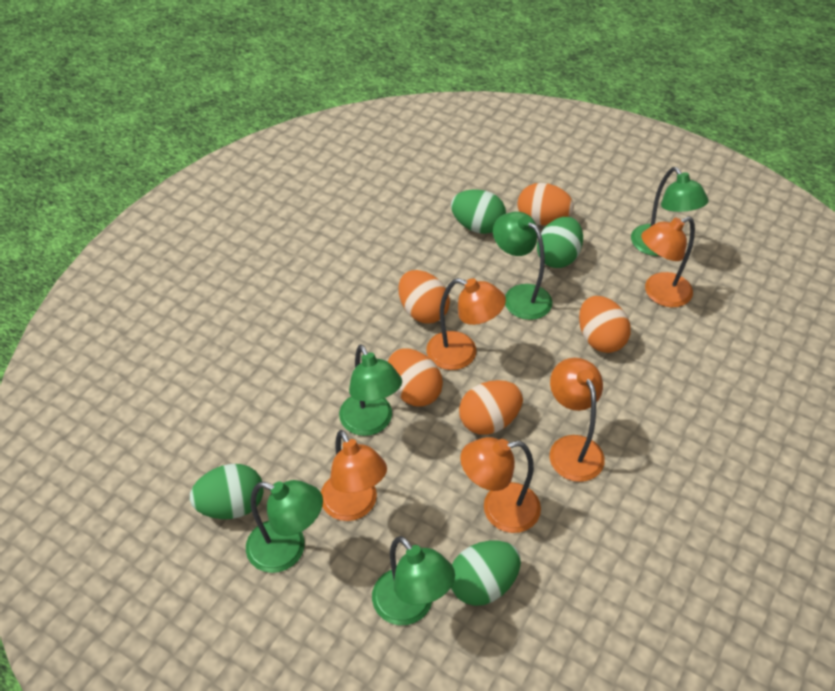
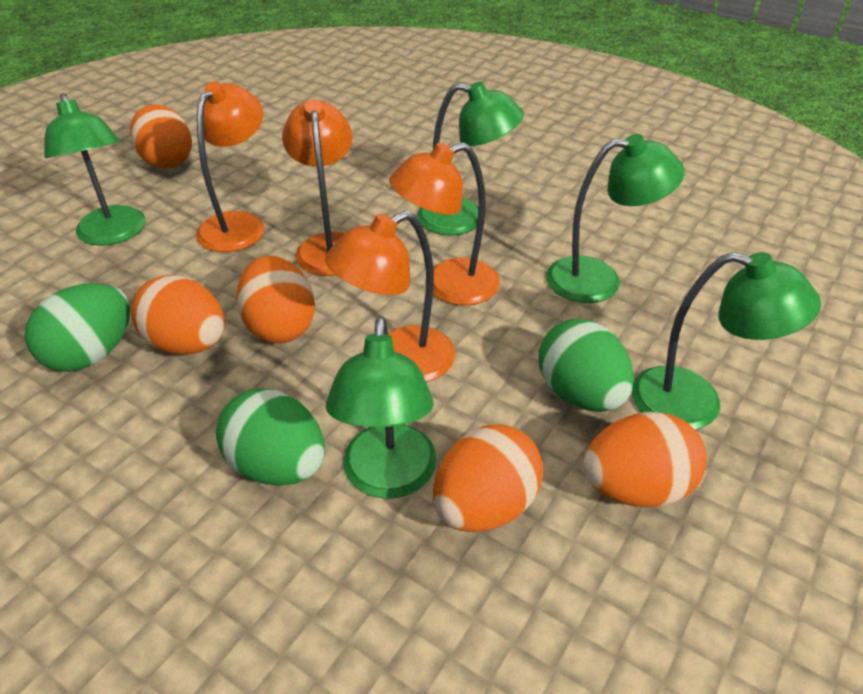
green egg: 4 -> 3
orange lamp: 5 -> 4

